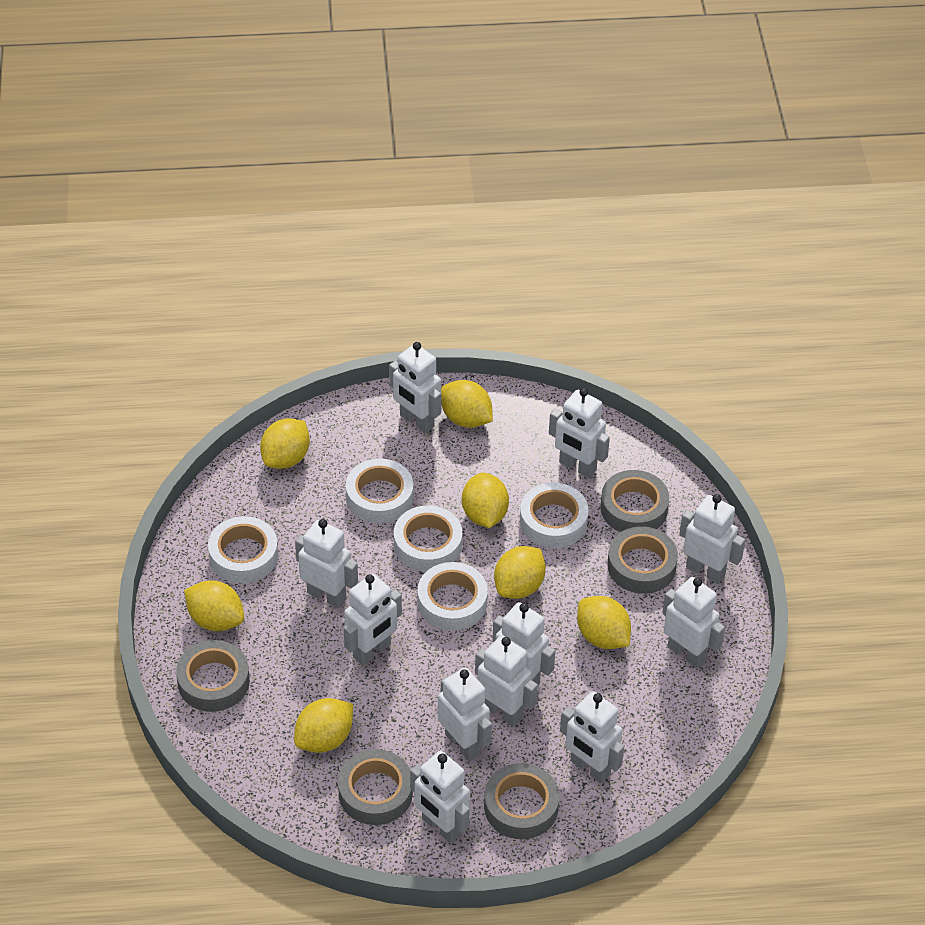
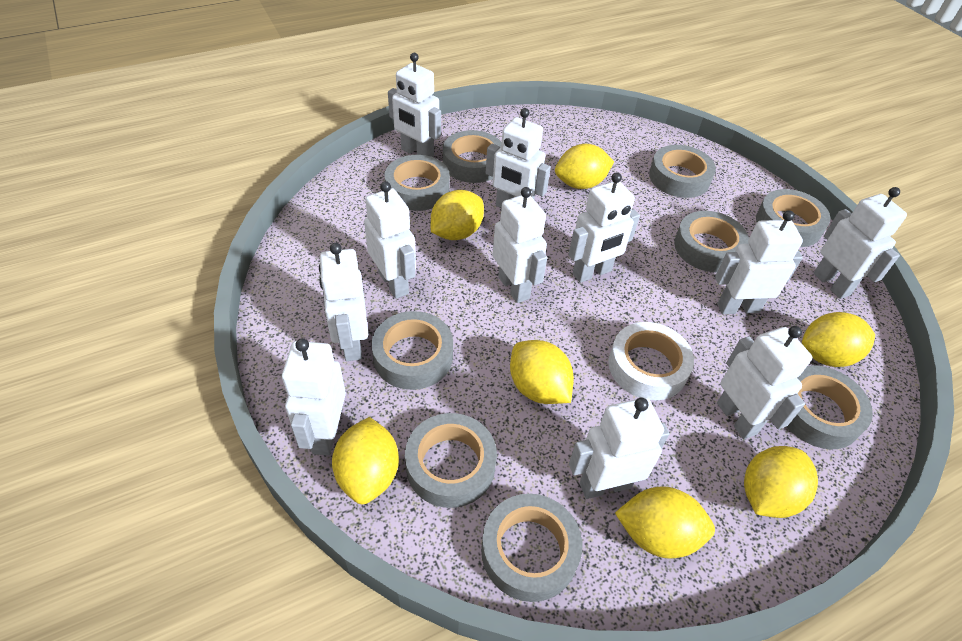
grey tape: 5 -> 9
white tape: 5 -> 1

